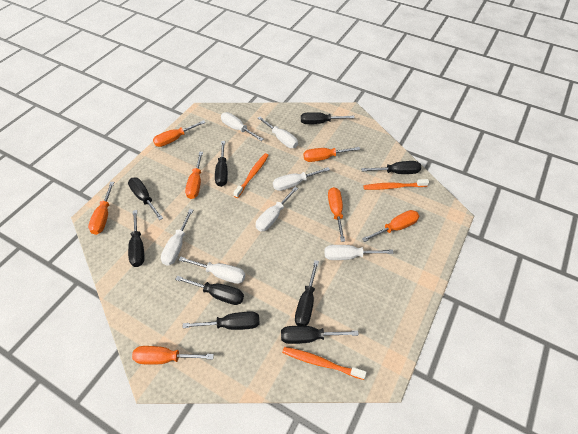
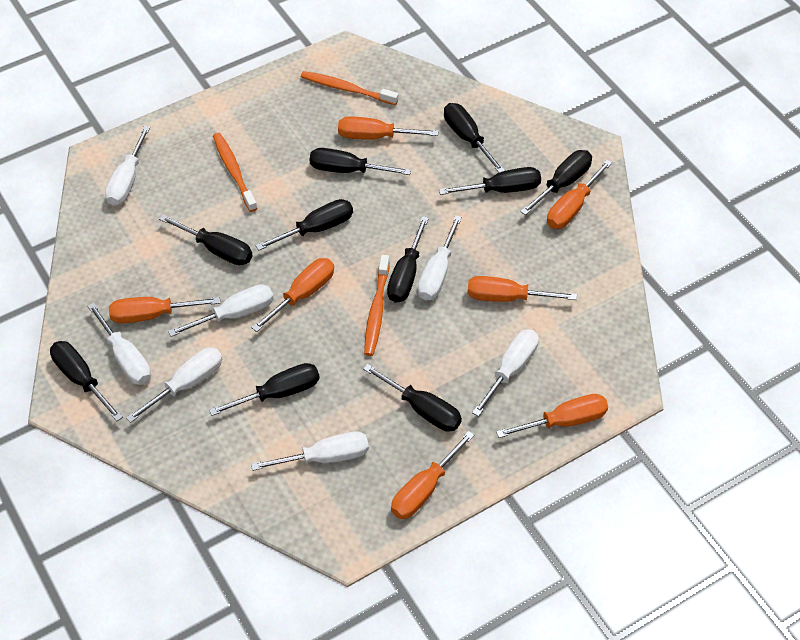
black screwdriver: 9 -> 10

